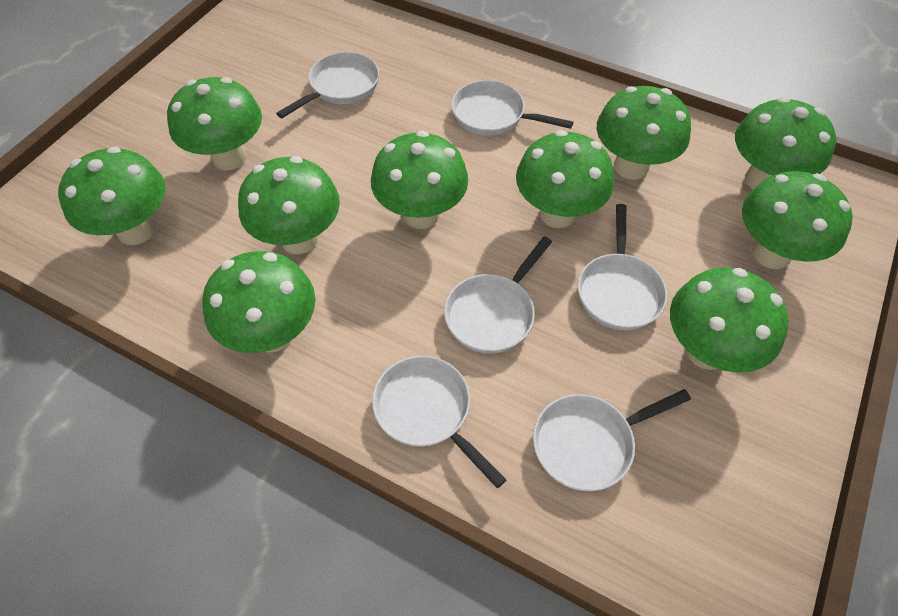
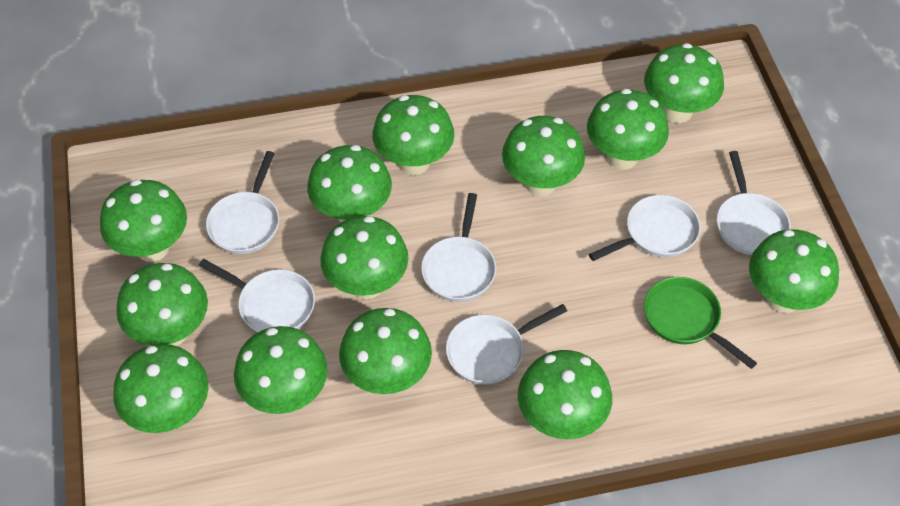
green mushroom: 10 -> 13
green pan: 0 -> 1

